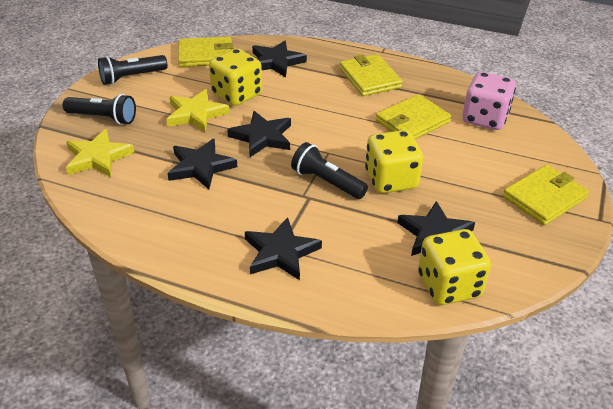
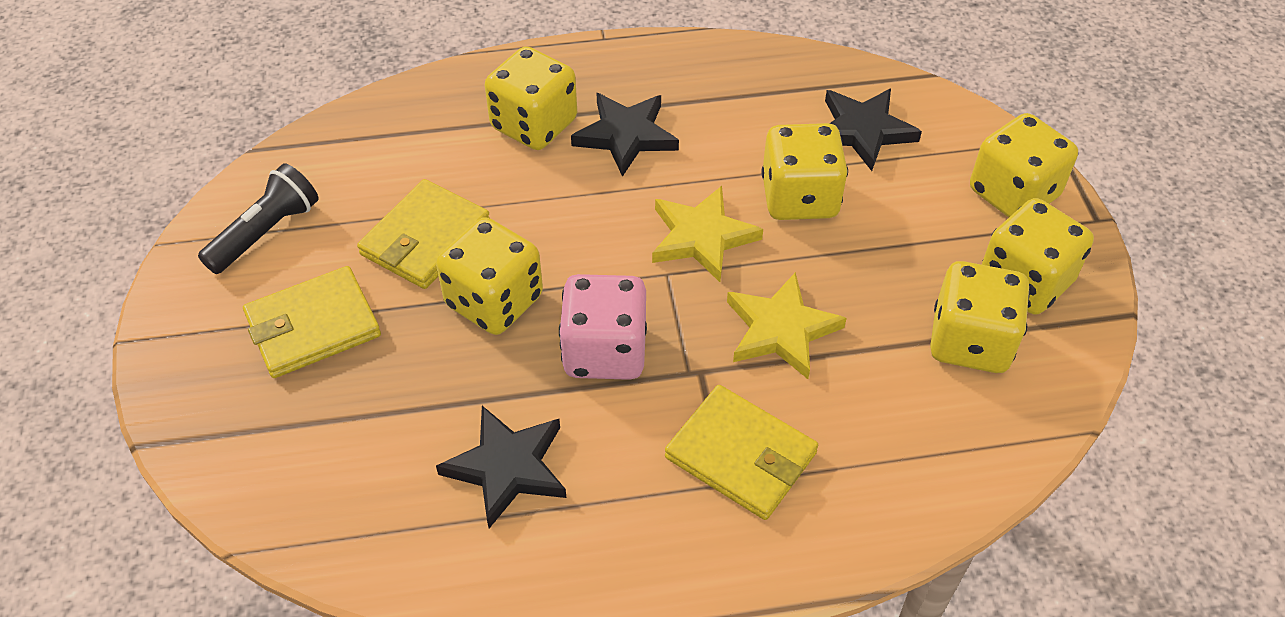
black flashlight: 3 -> 1
black star: 5 -> 3
yellow dice: 3 -> 6
yellow wallet: 4 -> 3

